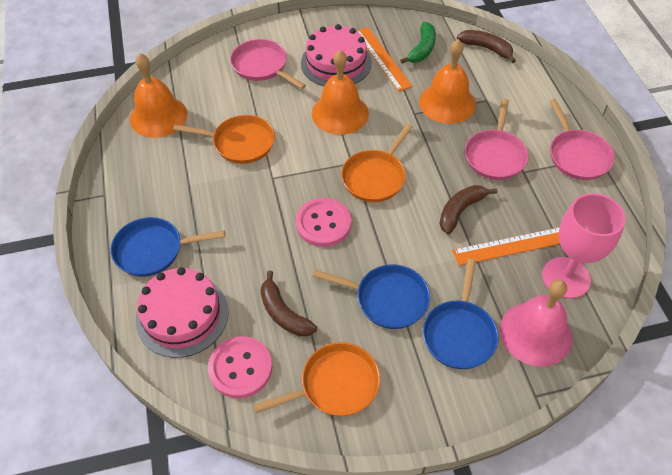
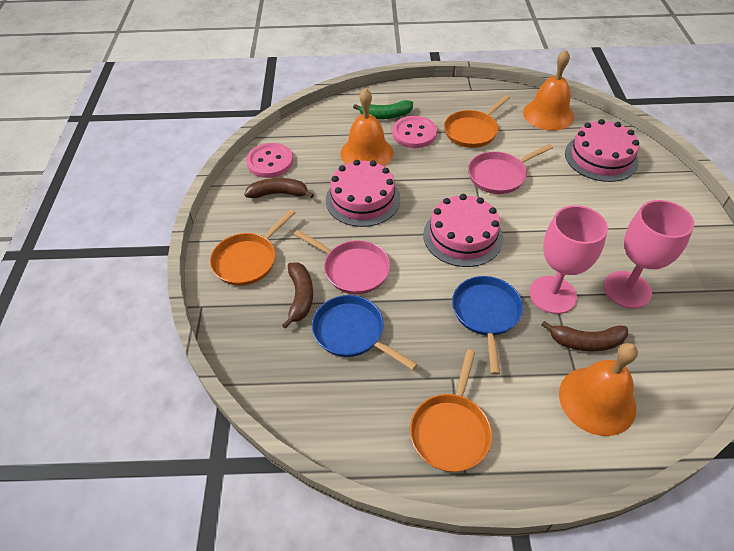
blue pan: 3 -> 2
orange ruler: 2 -> 0
pink bell: 1 -> 0
pink cake: 2 -> 3
pink goblet: 1 -> 2
pink pan: 3 -> 2

